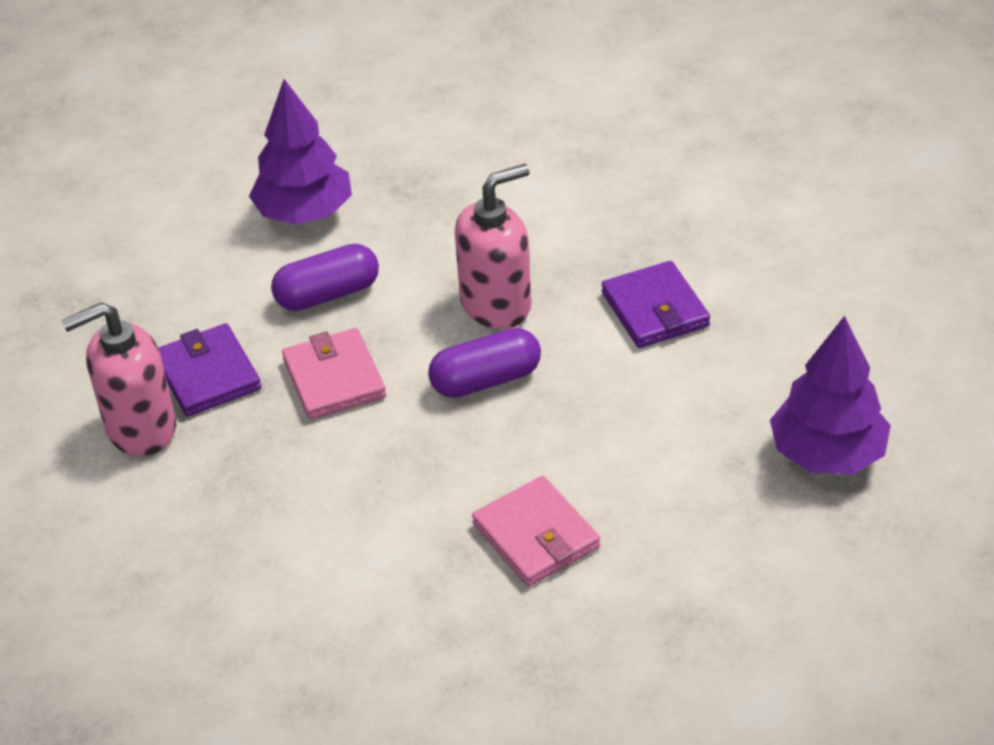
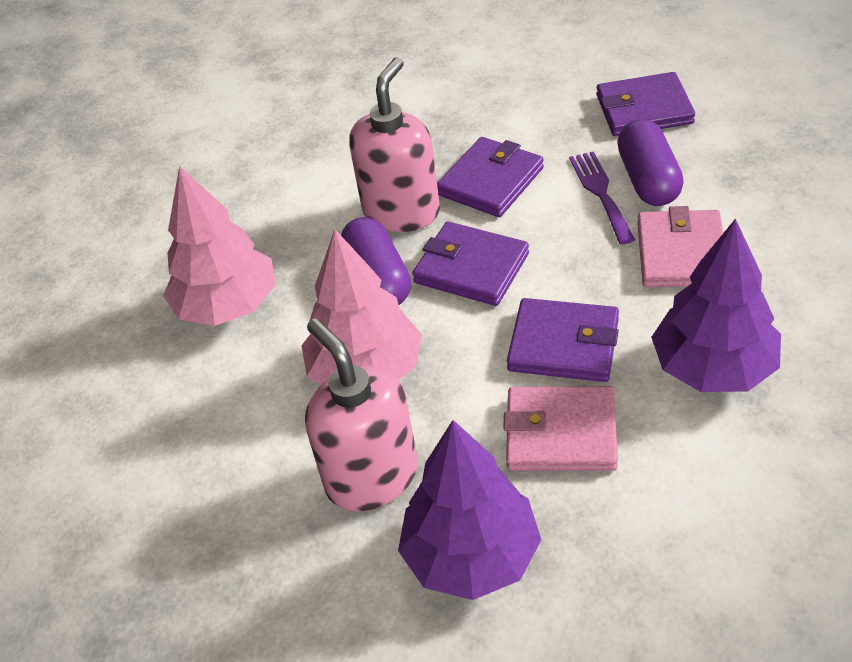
pink tree: 0 -> 2
purple fork: 0 -> 1
purple wallet: 2 -> 4

